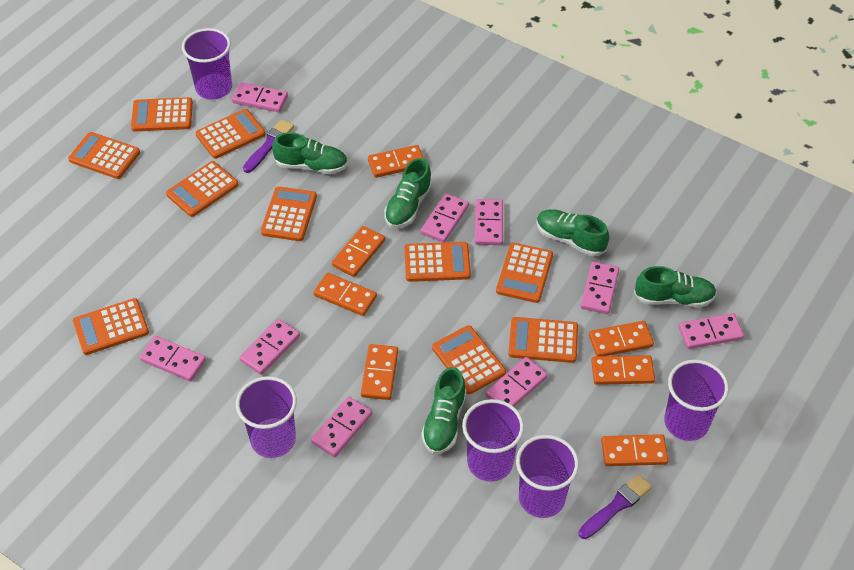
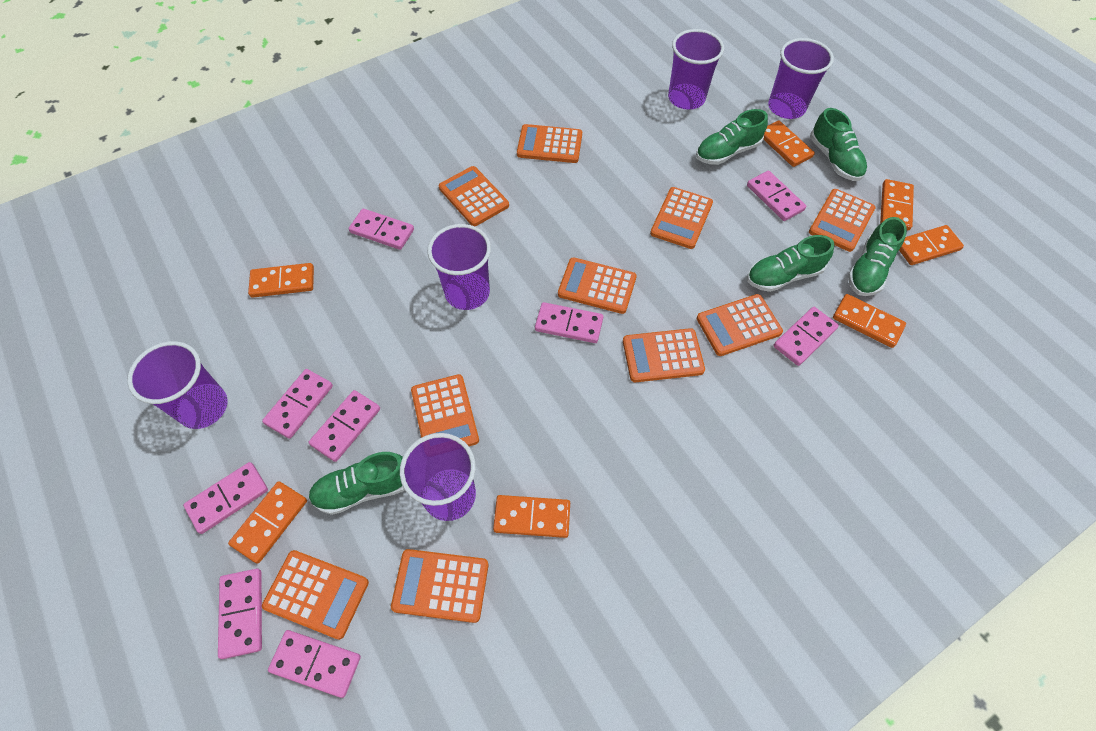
purple brush: 2 -> 0

